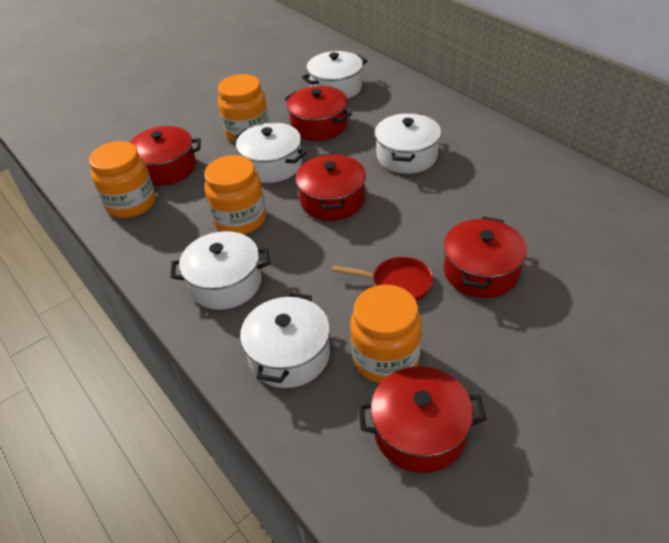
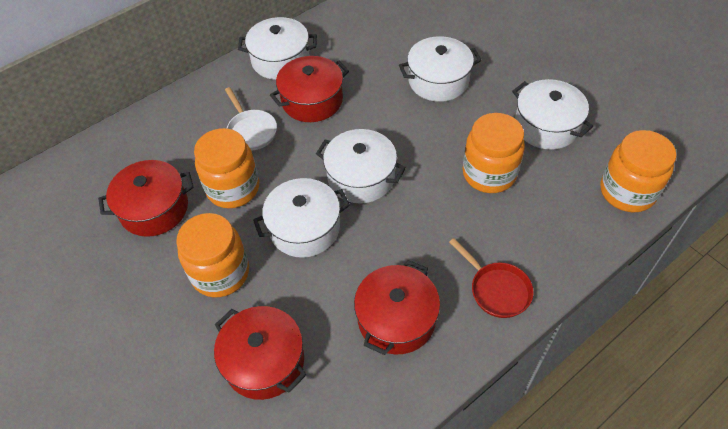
red pot: 5 -> 4
white pan: 0 -> 1

